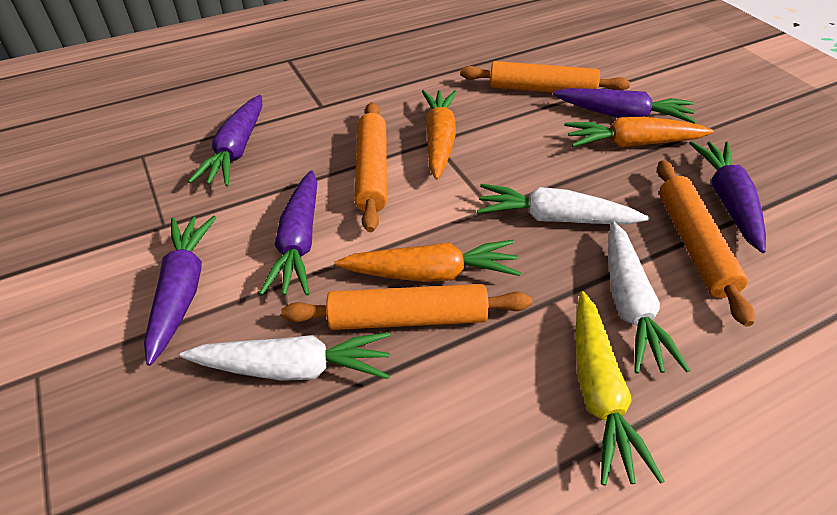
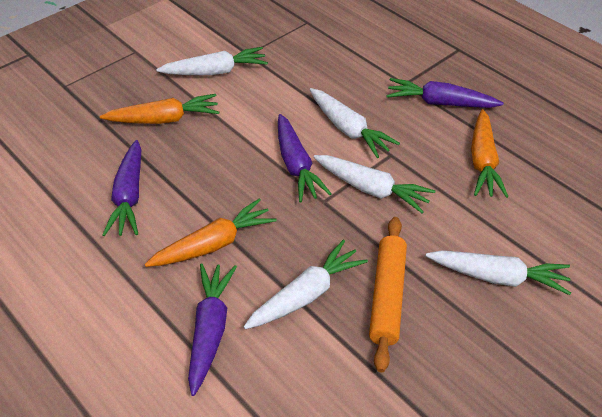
orange rolling pin: 4 -> 1
purple carrot: 5 -> 4
white carrot: 3 -> 5
yellow carrot: 1 -> 0

